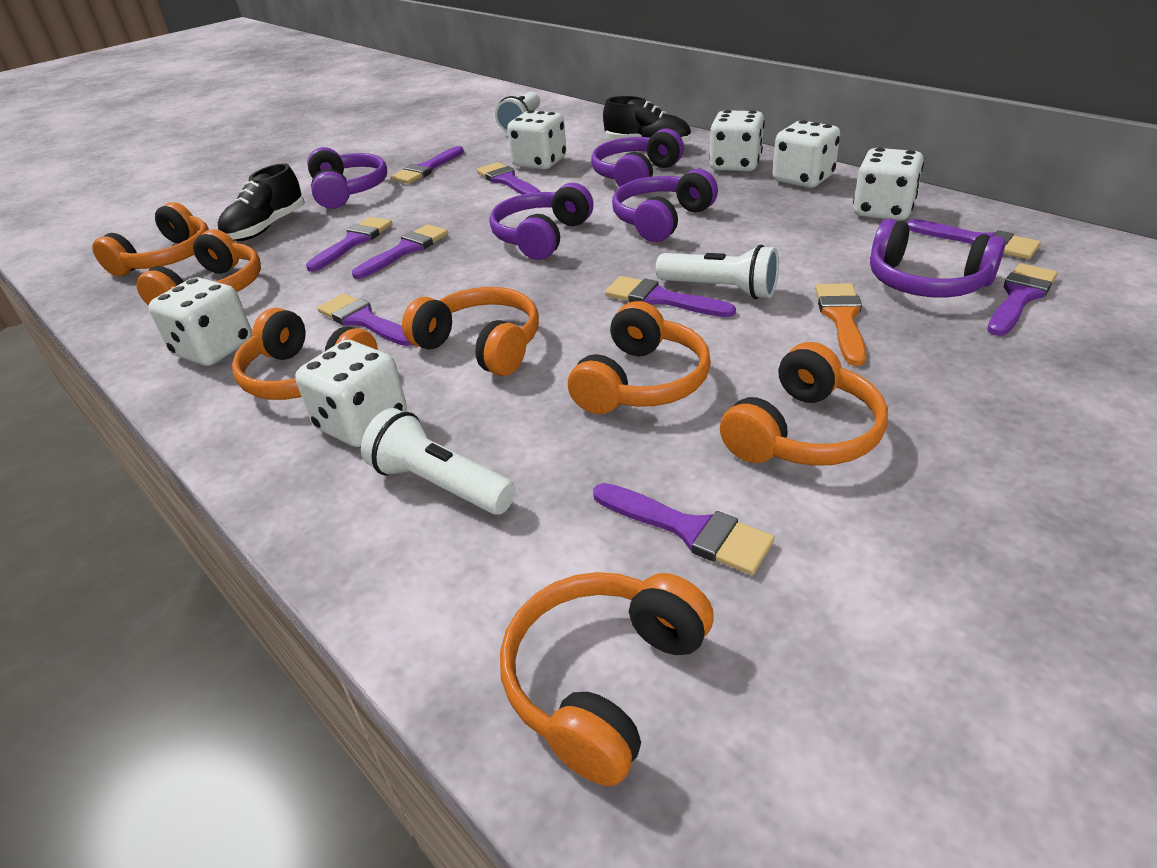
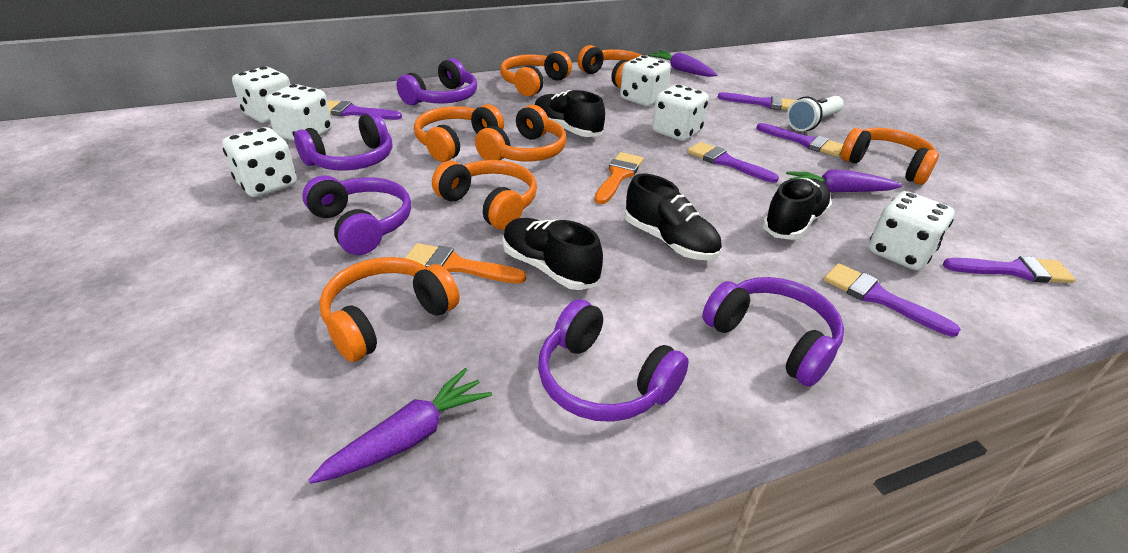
black shoe: 2 -> 4
orange brush: 1 -> 2
purple brush: 9 -> 6
purple carrot: 0 -> 3
white flashlight: 3 -> 1

